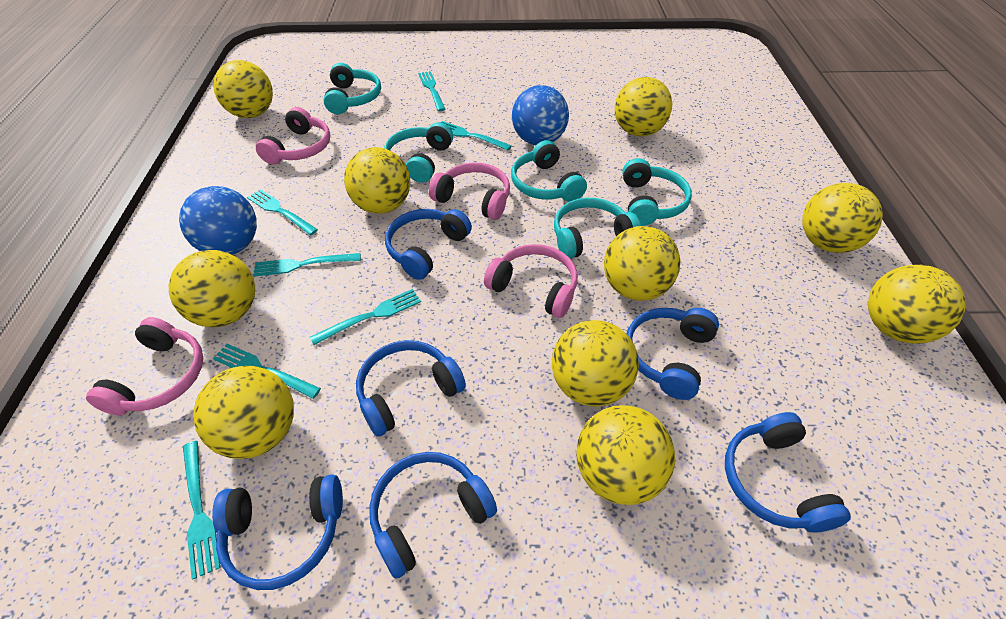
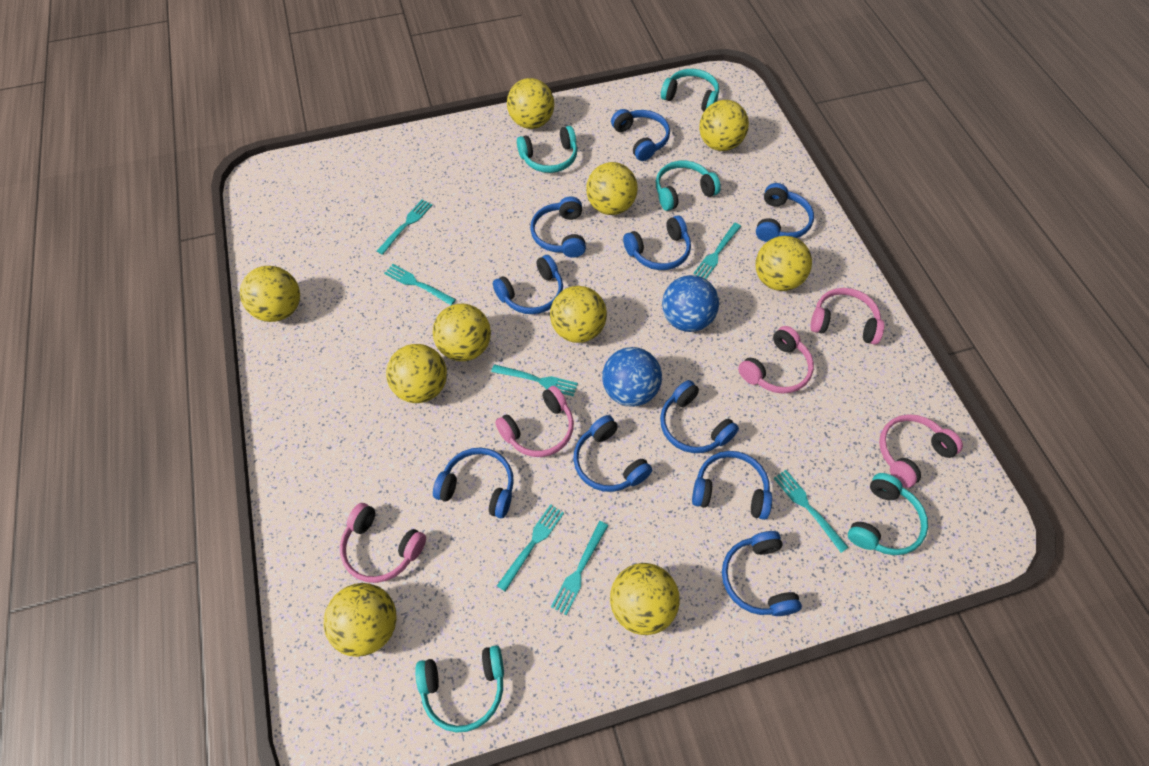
blue headphones: 6 -> 10
pink headphones: 4 -> 5

